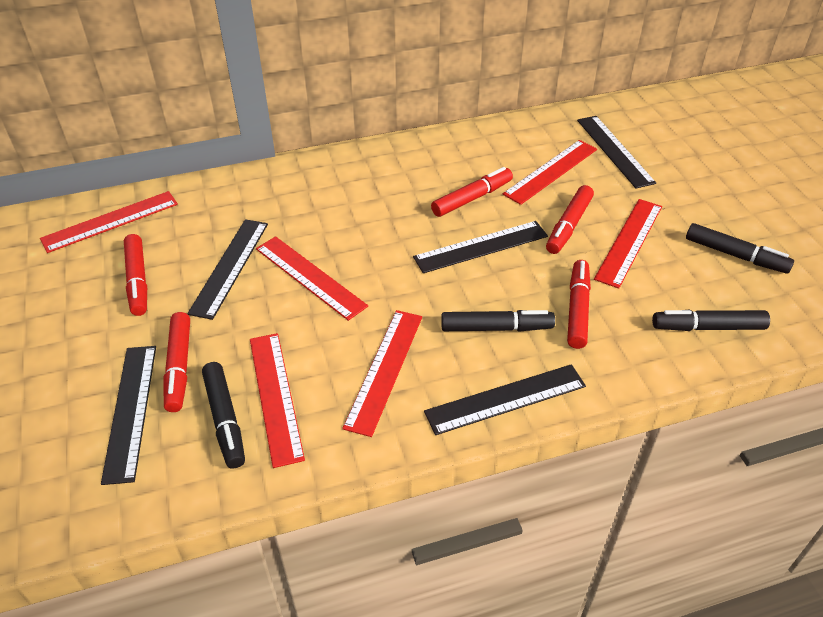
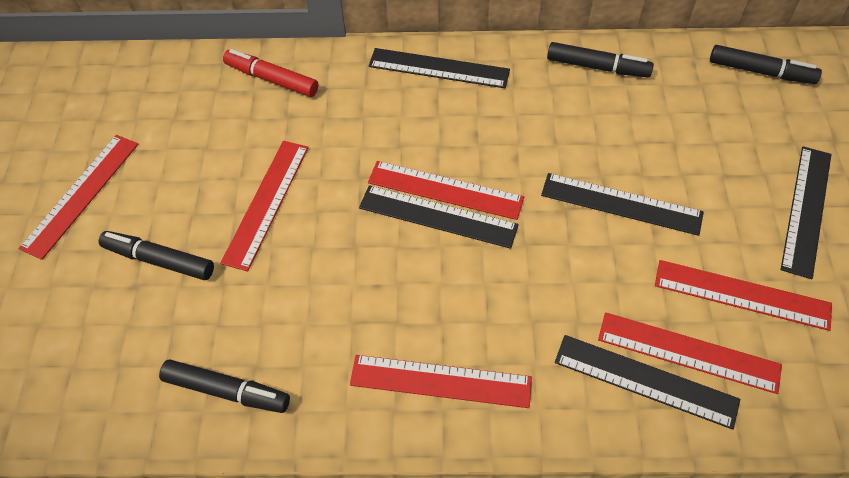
red marker: 5 -> 1

